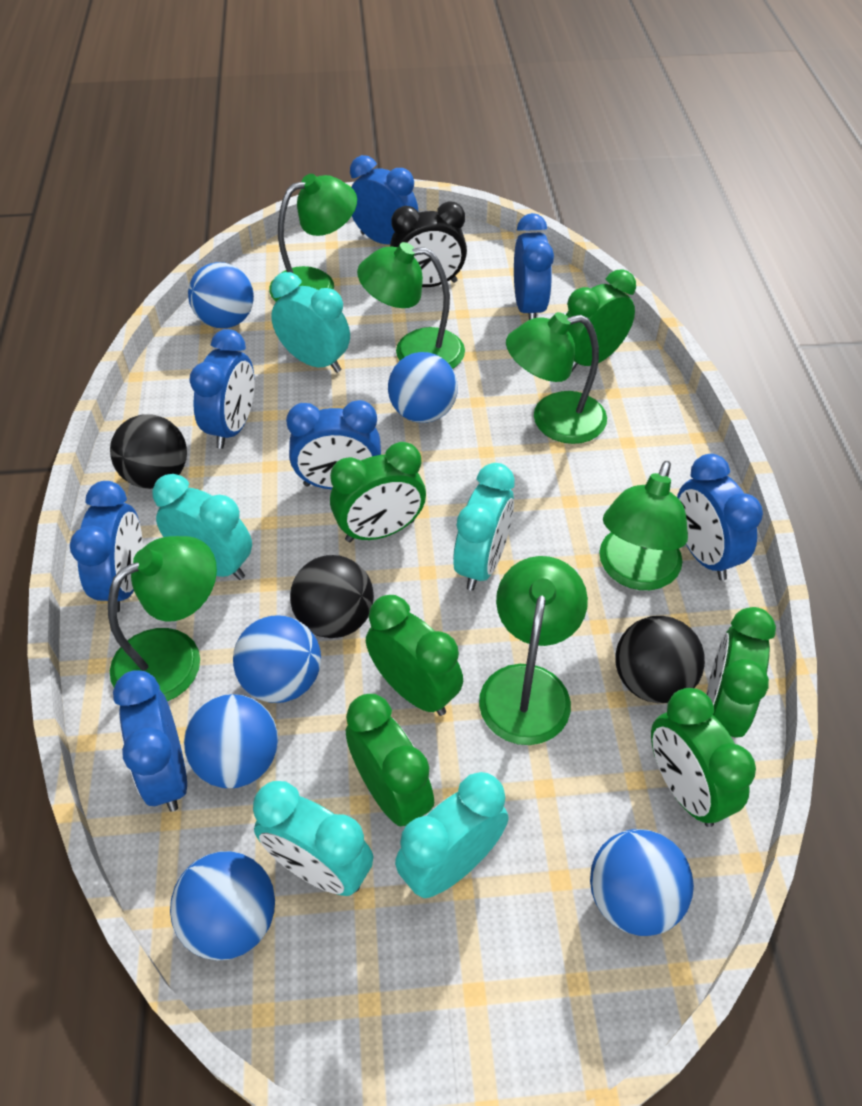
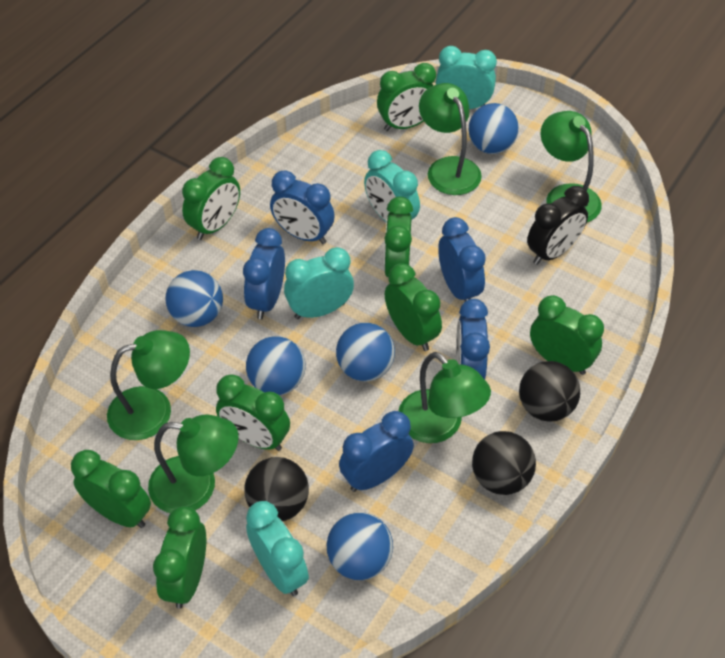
blue ball: 6 -> 5
blue clock: 7 -> 5
green clock: 6 -> 8
green lamp: 6 -> 5
turquoise clock: 5 -> 4

